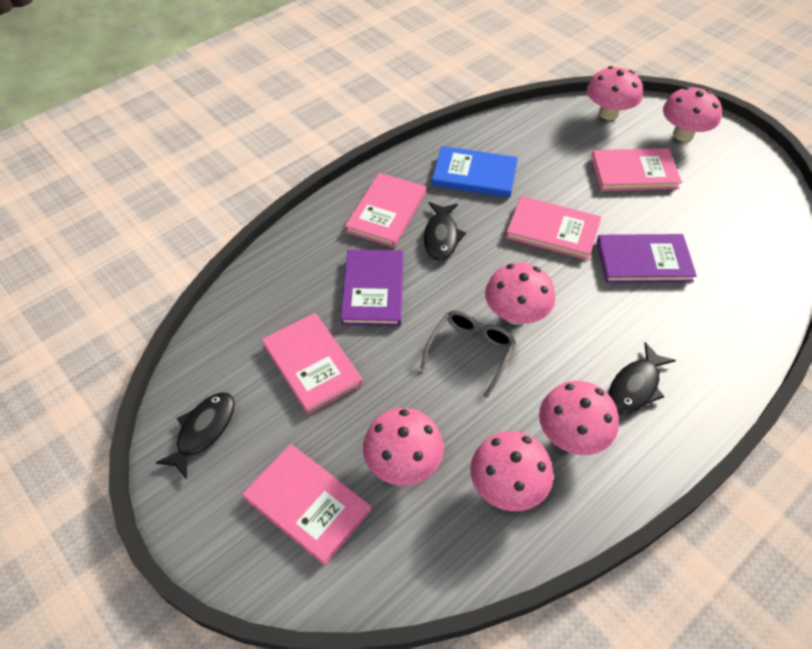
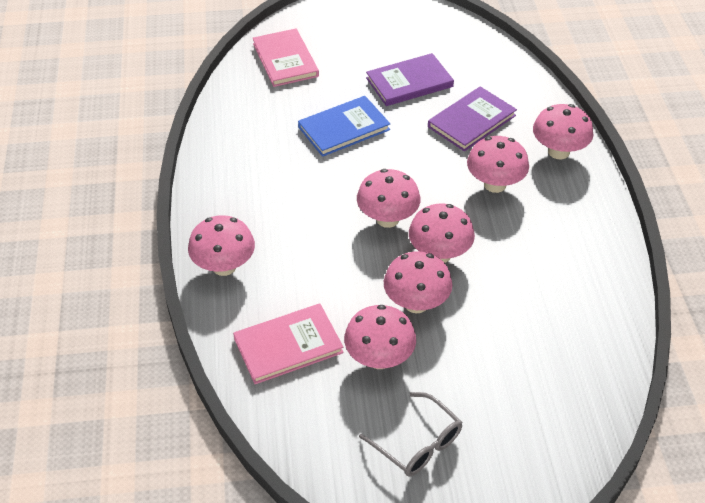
black fish: 3 -> 0
pink book: 5 -> 2
pink mushroom: 6 -> 7

